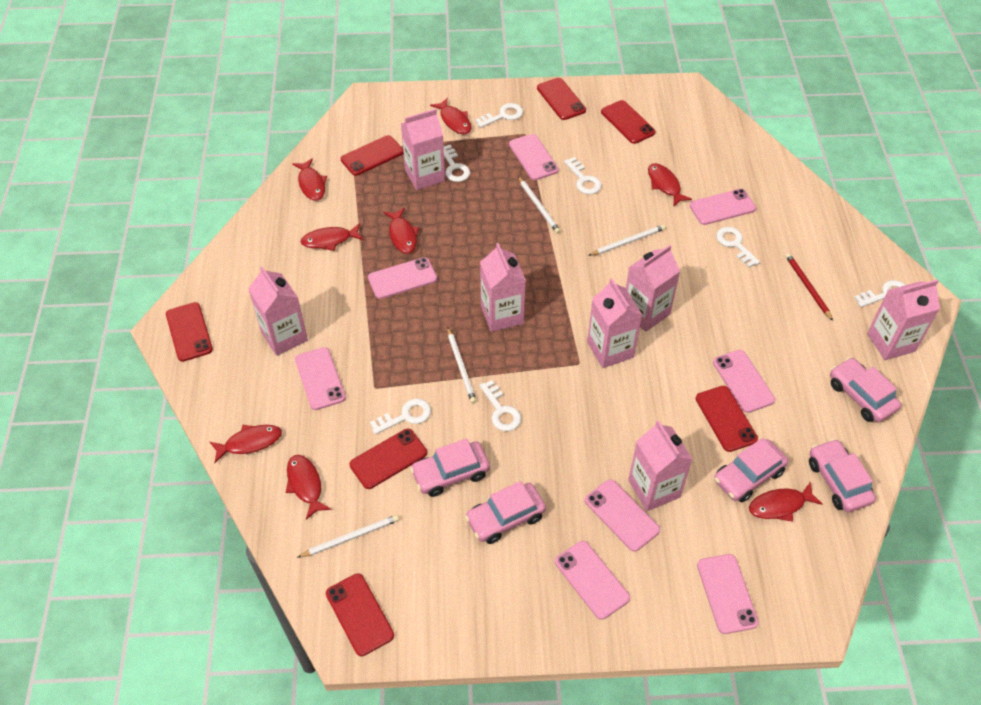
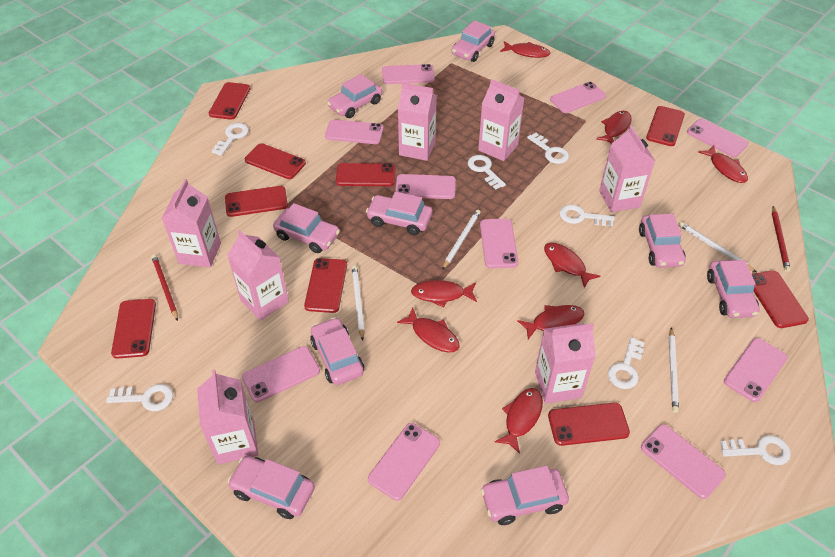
pink car: 5 -> 9
pink phone: 8 -> 10
red pencil: 1 -> 2
red phone: 7 -> 9

